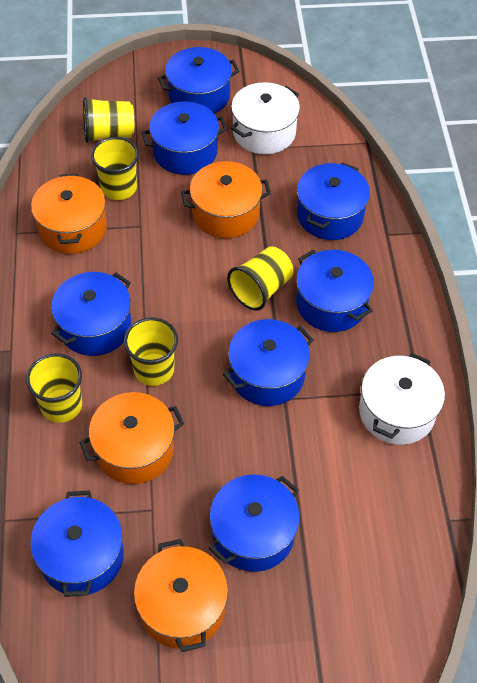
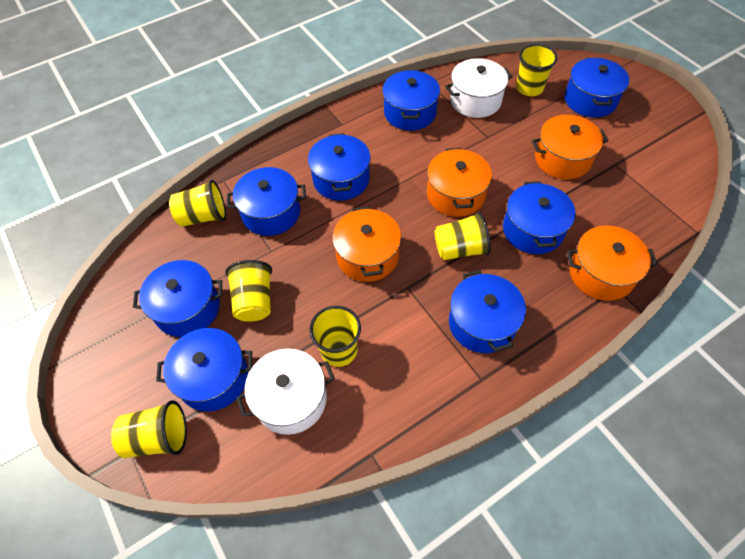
yellow cup: 5 -> 6

